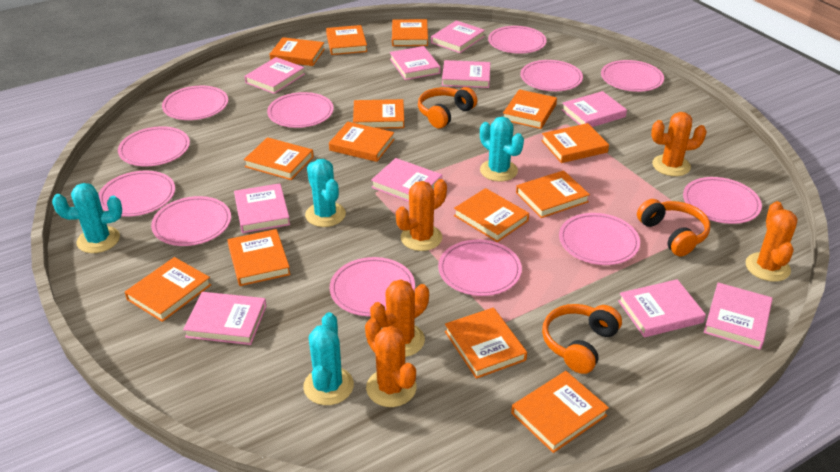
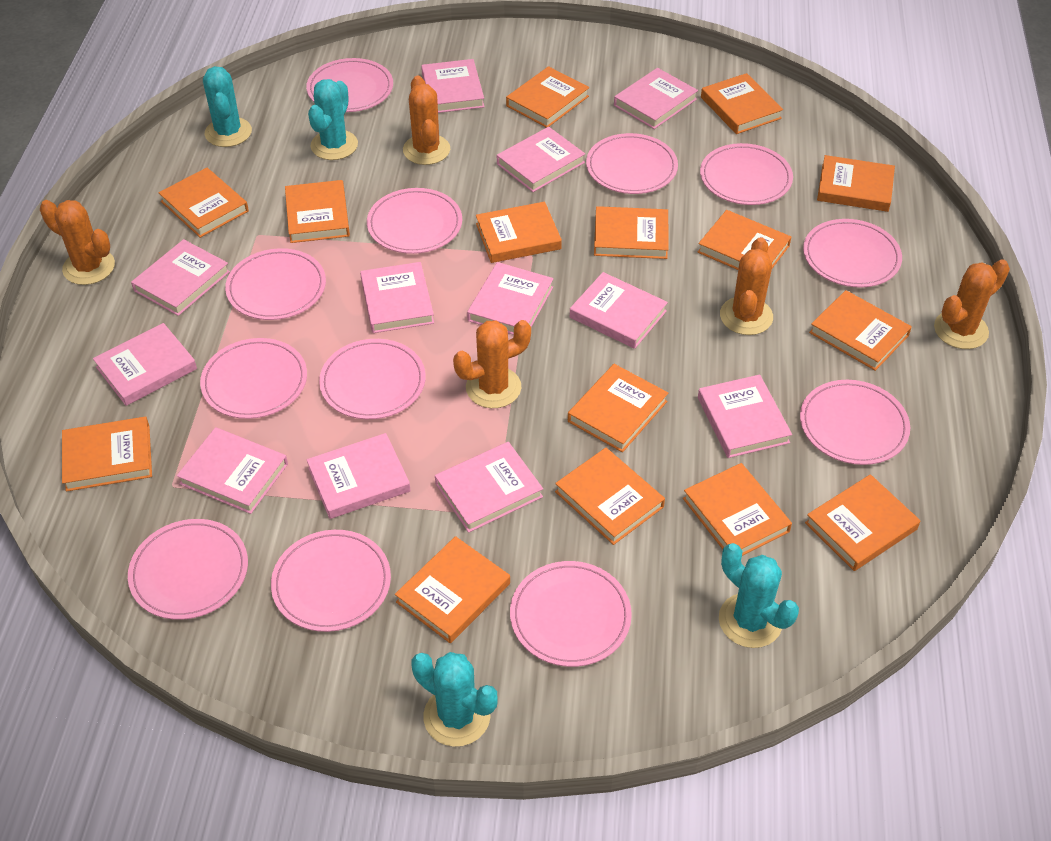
orange book: 14 -> 15
orange headphones: 3 -> 0
pink book: 10 -> 12

